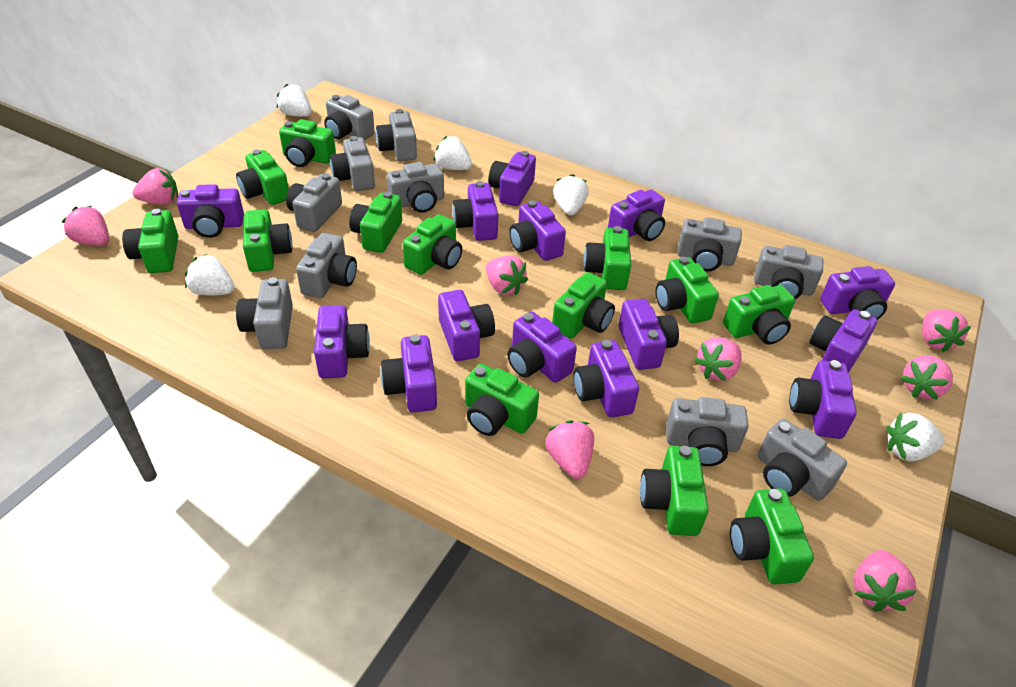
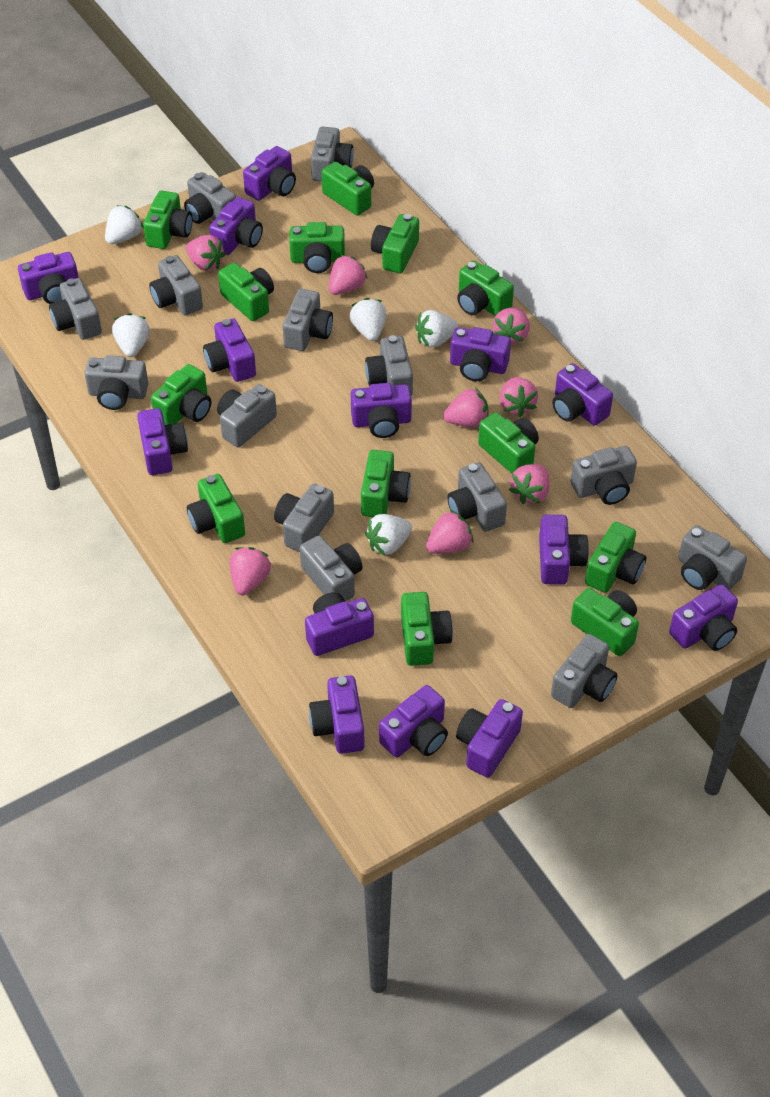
grey camera: 11 -> 14

